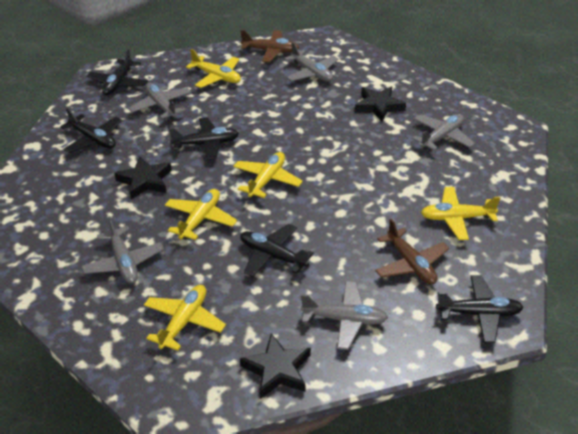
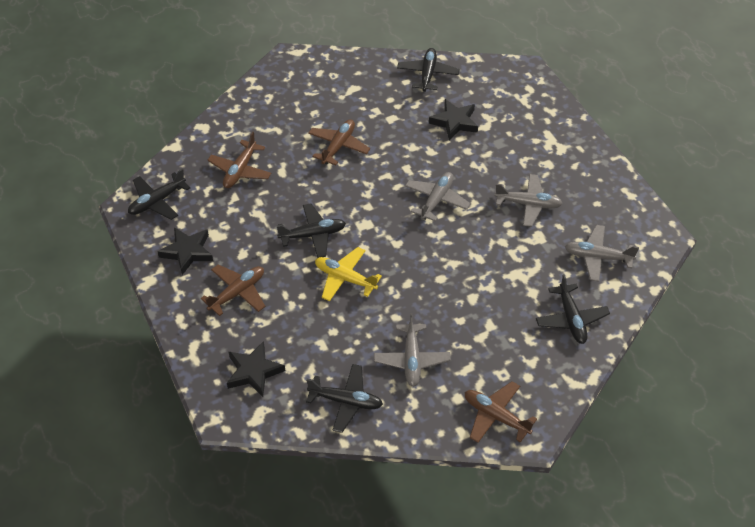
brown plane: 2 -> 4
grey plane: 5 -> 4
yellow plane: 5 -> 1

